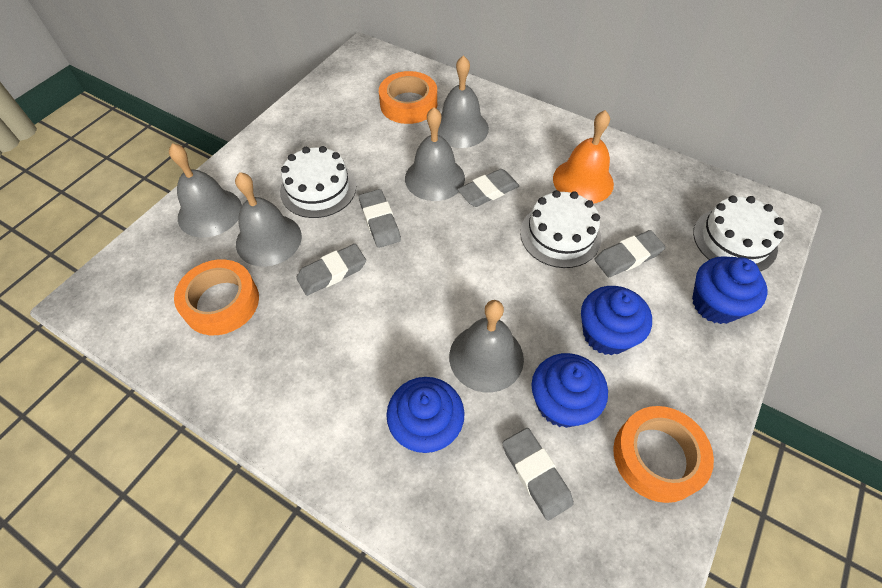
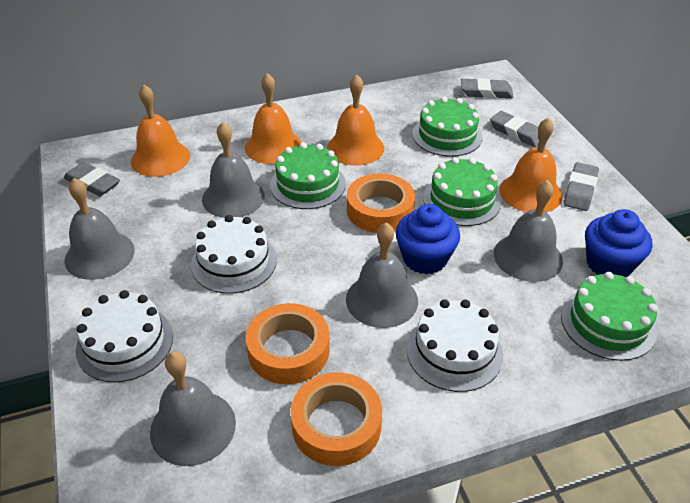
blue cupcake: 4 -> 2
green cake: 0 -> 4
grey eraser: 5 -> 4
orange bell: 1 -> 4

